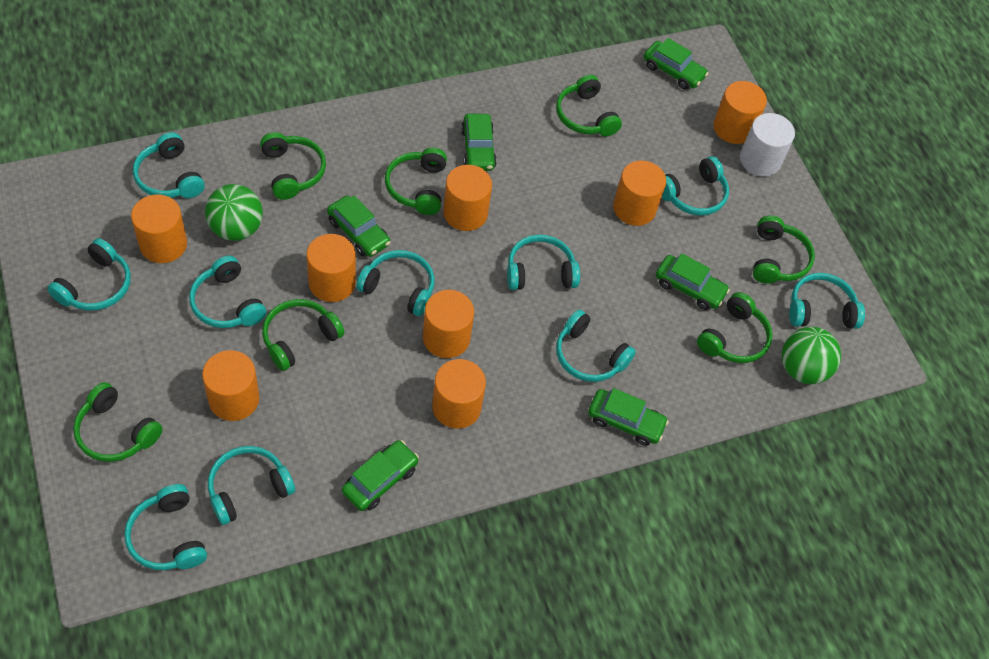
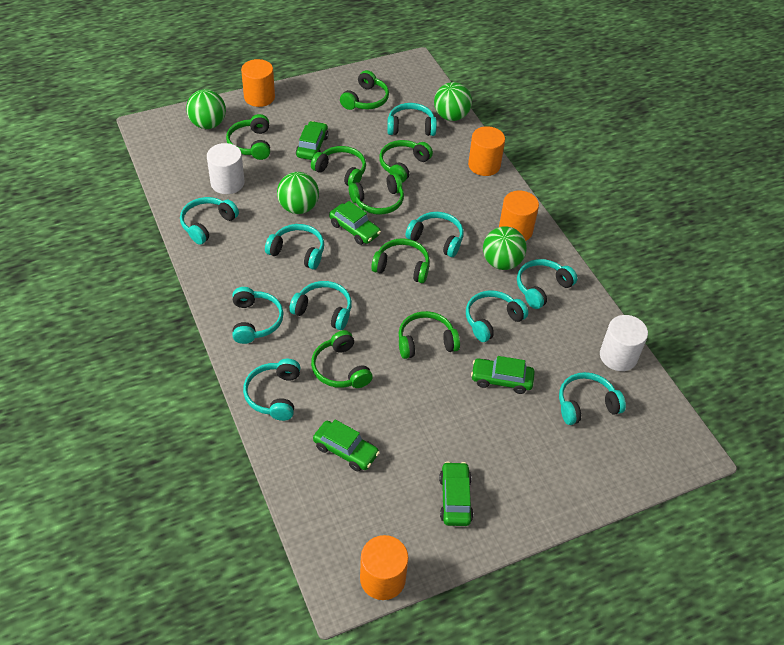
green ball: 2 -> 4
green car: 6 -> 5
green headphones: 7 -> 8
orange cylinder: 8 -> 4
white cylinder: 1 -> 2

